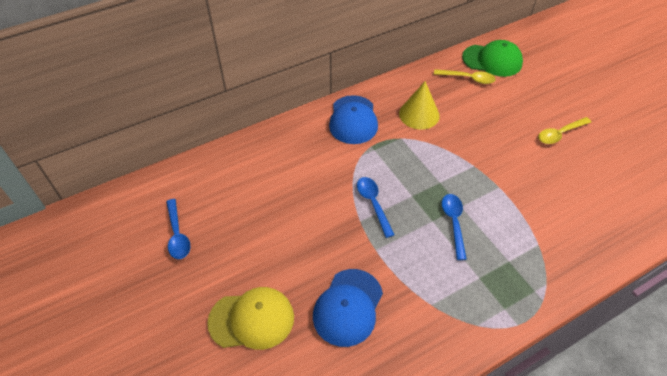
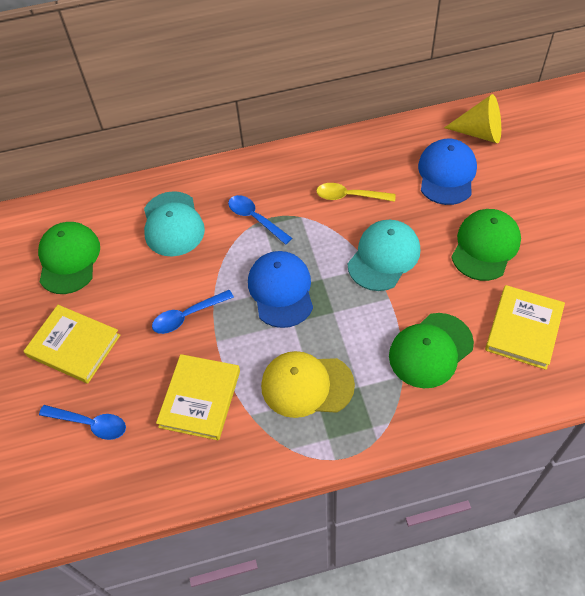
green cap: 1 -> 3
turquoise cap: 0 -> 2
yellow book: 0 -> 3
yellow spoon: 2 -> 1

